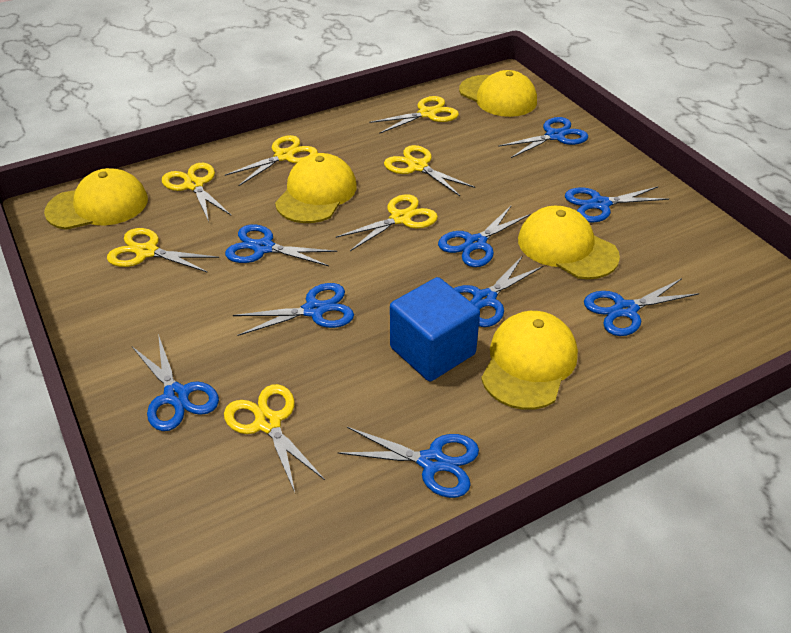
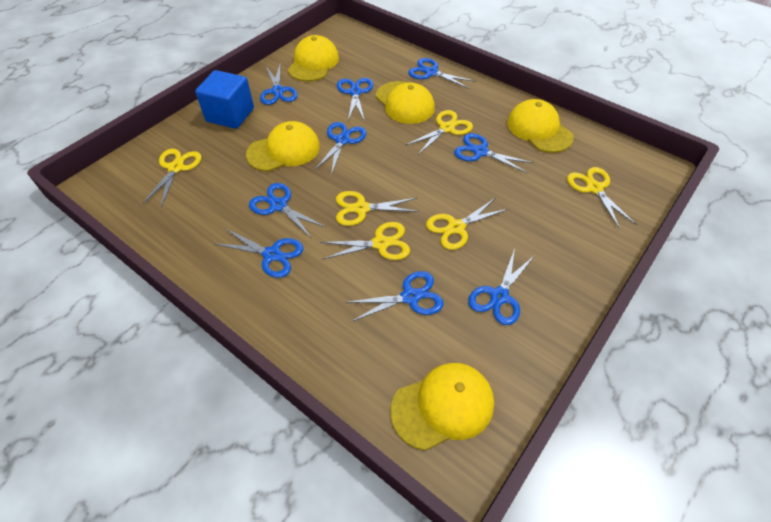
yellow scissors: 7 -> 6

